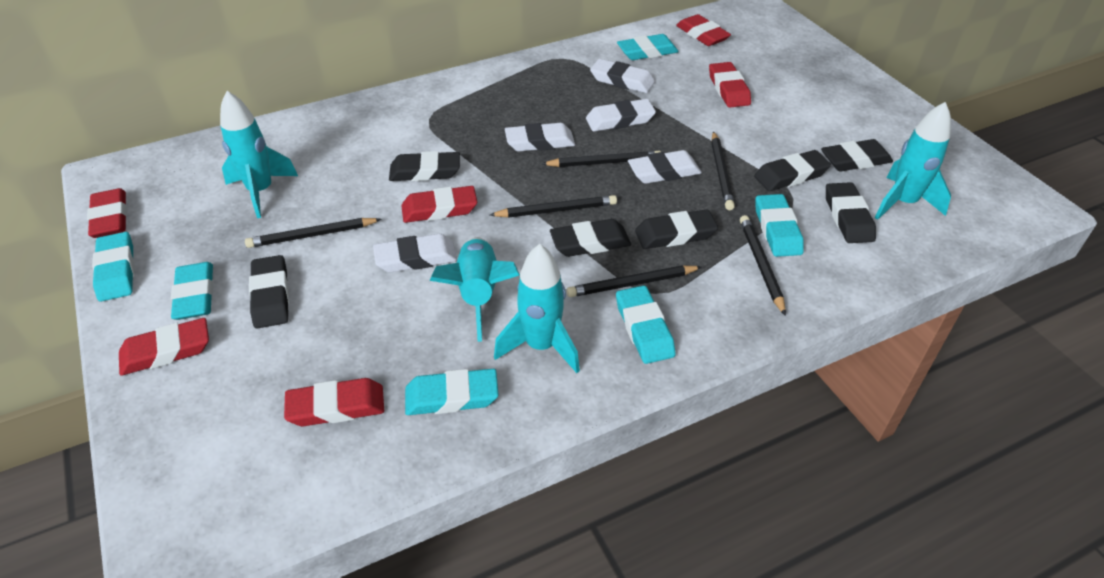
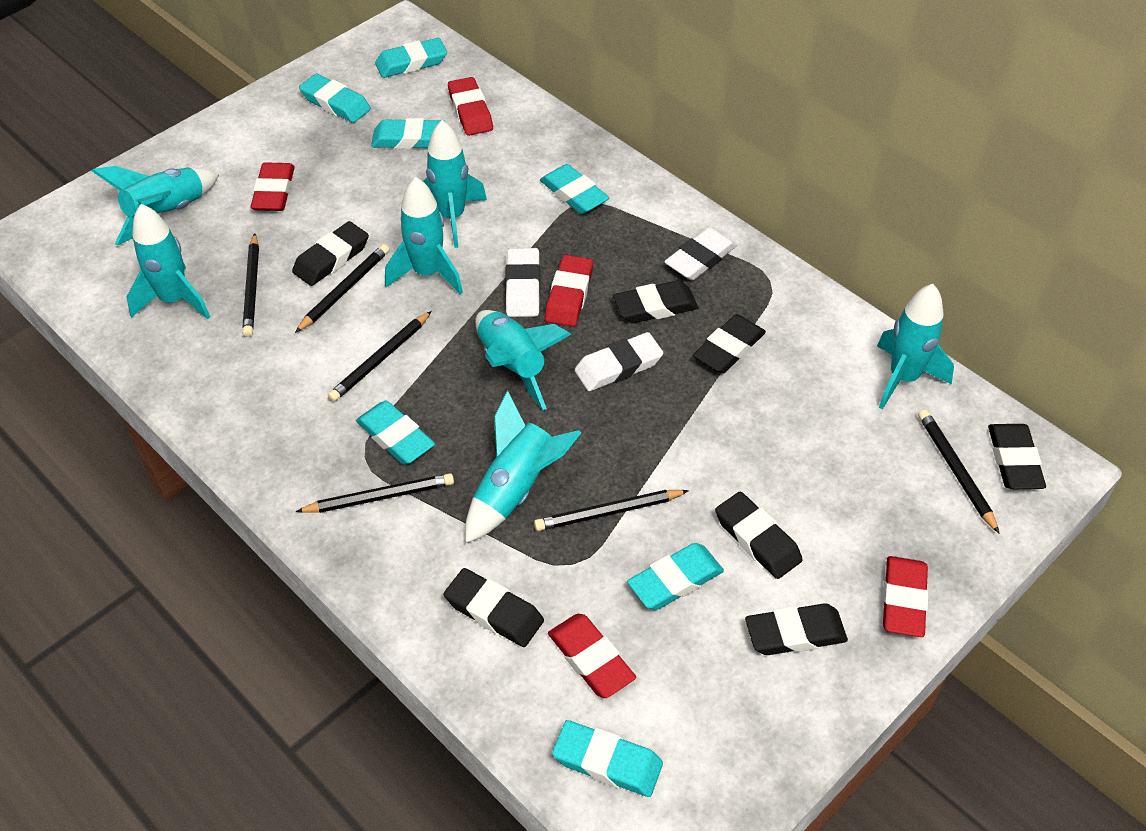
red eraser: 6 -> 5
turquoise eraser: 6 -> 7
turquoise rocket: 4 -> 7
white eraser: 5 -> 3

